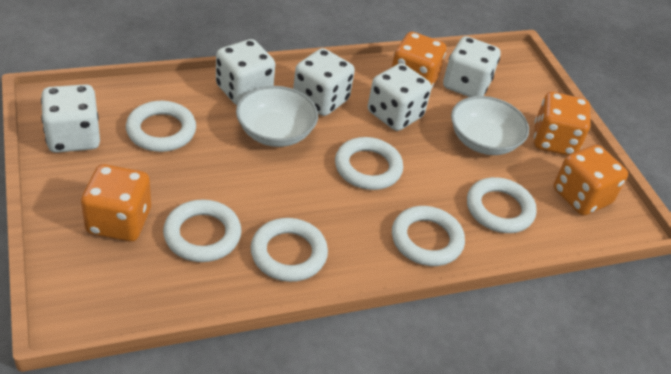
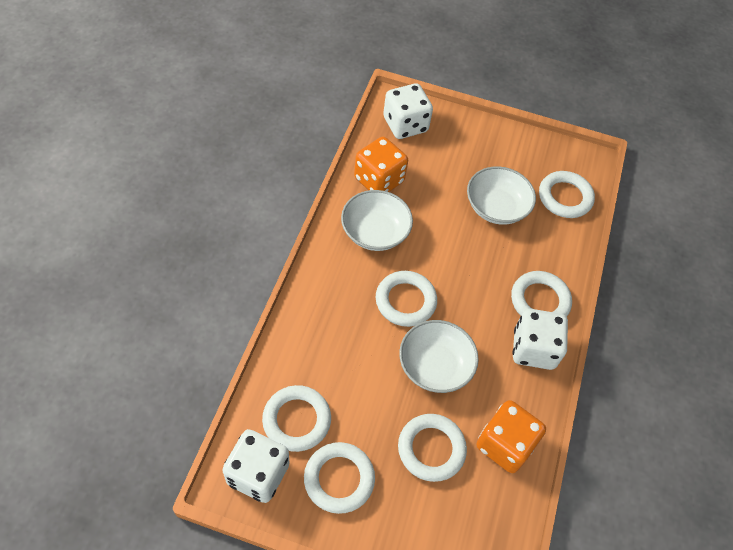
orange dice: 4 -> 2
white bowl: 2 -> 3
white dice: 5 -> 3

